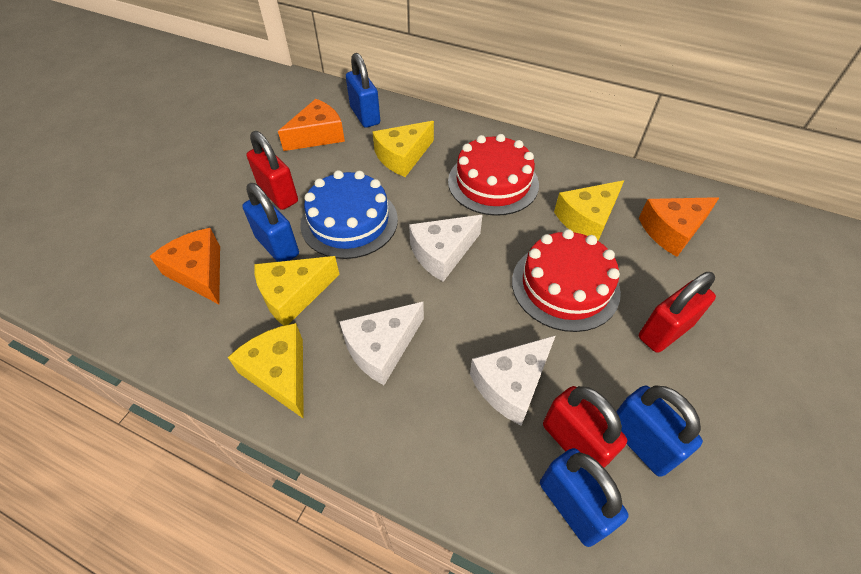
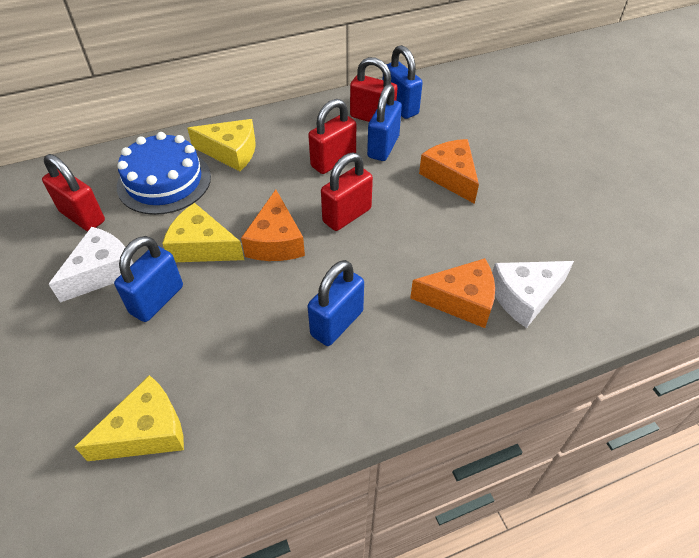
red cake: 2 -> 0
red padlock: 3 -> 4
white cheese: 3 -> 2
yellow cheese: 4 -> 3

